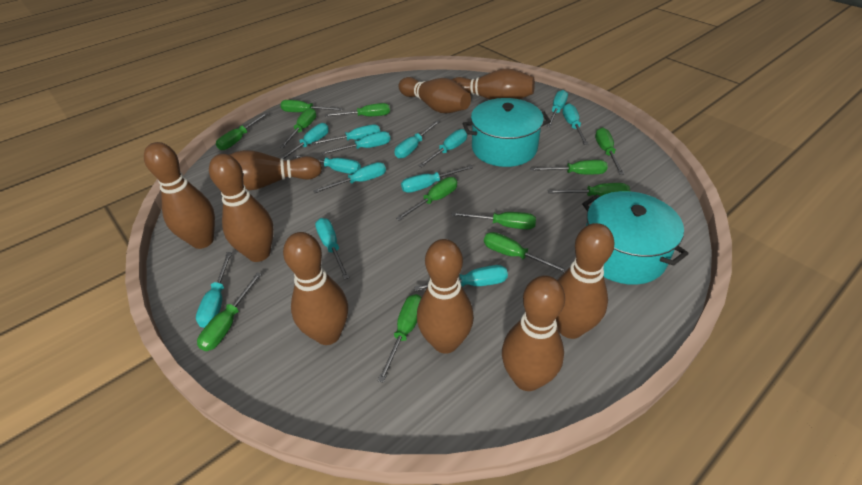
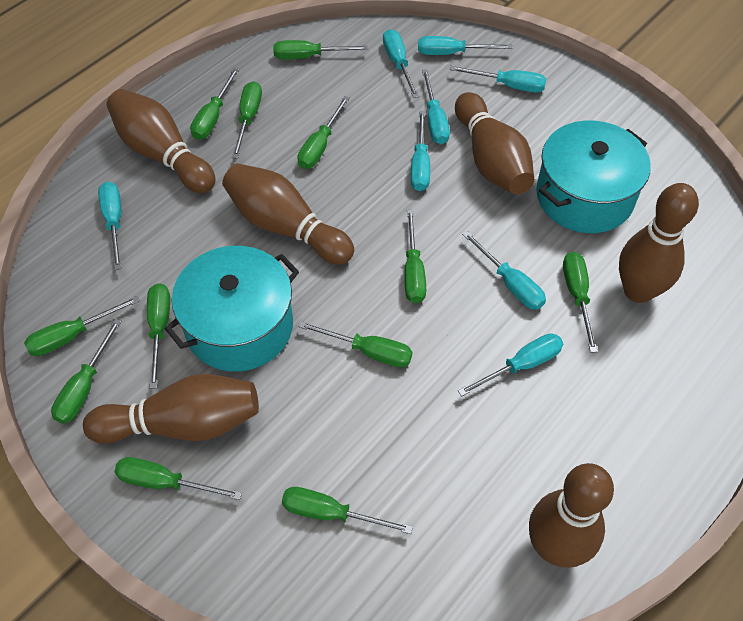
brown bowling pin: 9 -> 6
turquoise screwdriver: 13 -> 8

